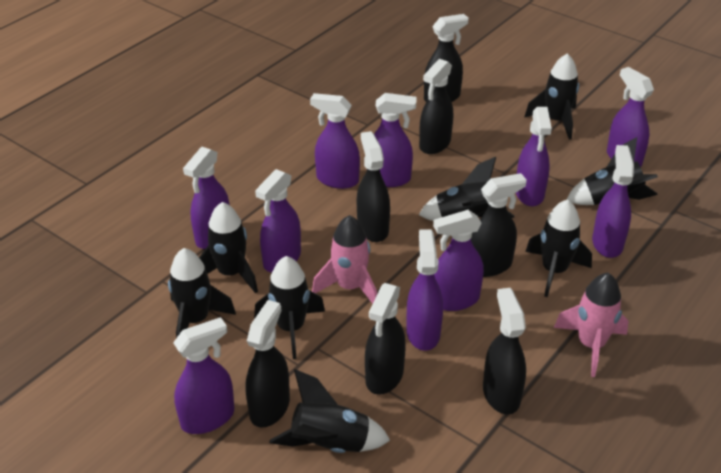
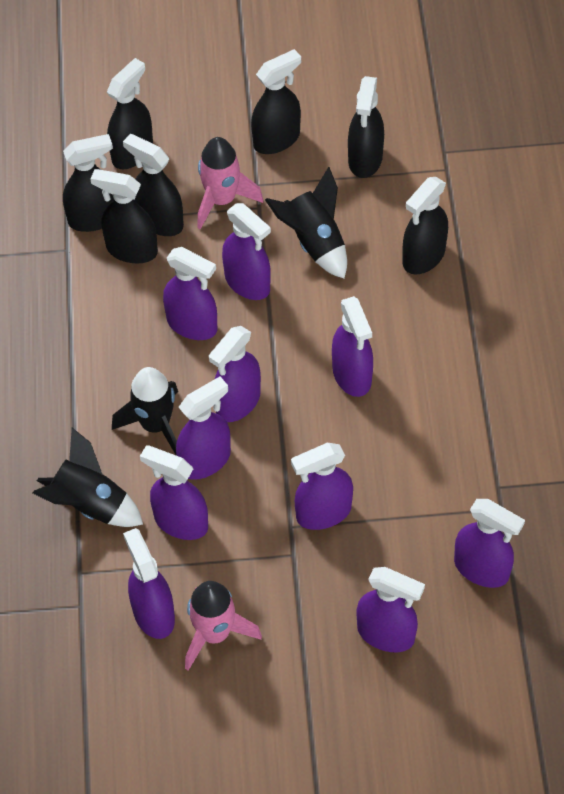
black rocket: 8 -> 3

